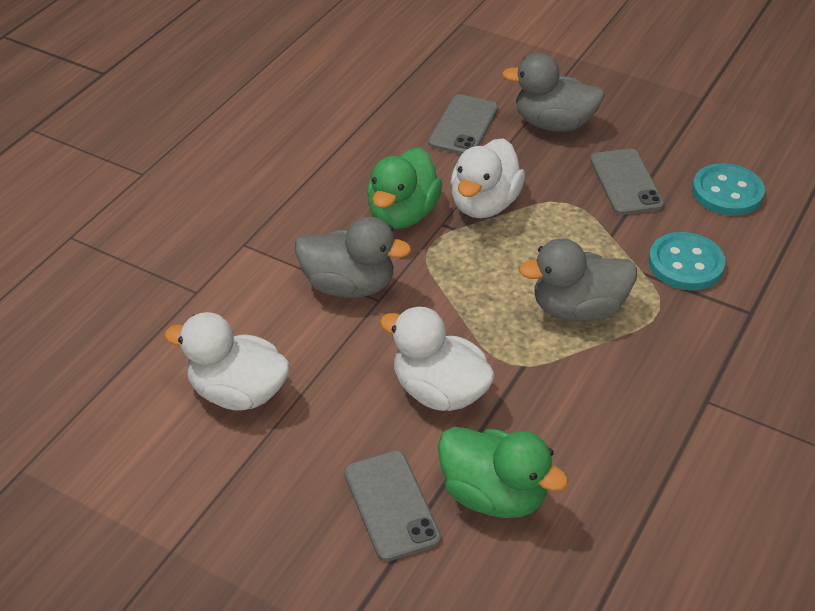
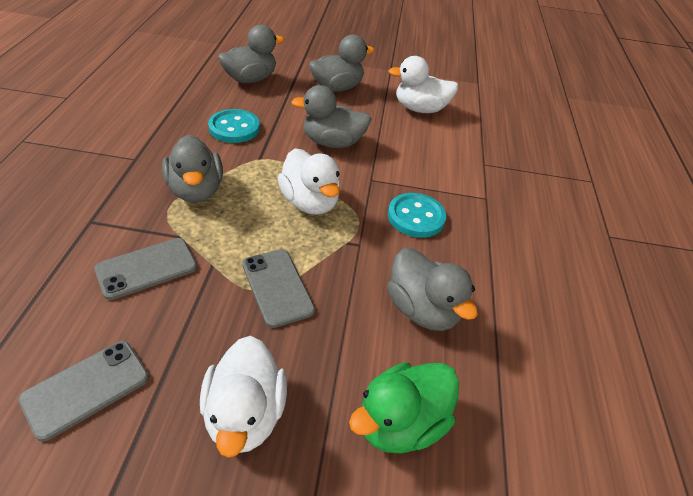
green duck: 2 -> 1
grey duck: 3 -> 5

